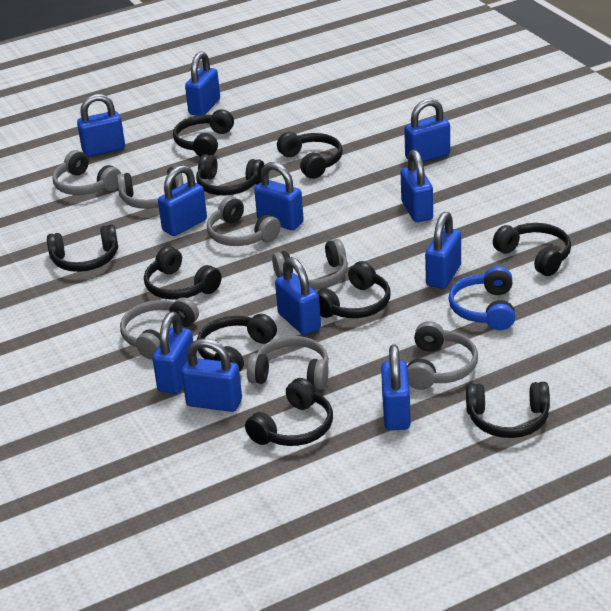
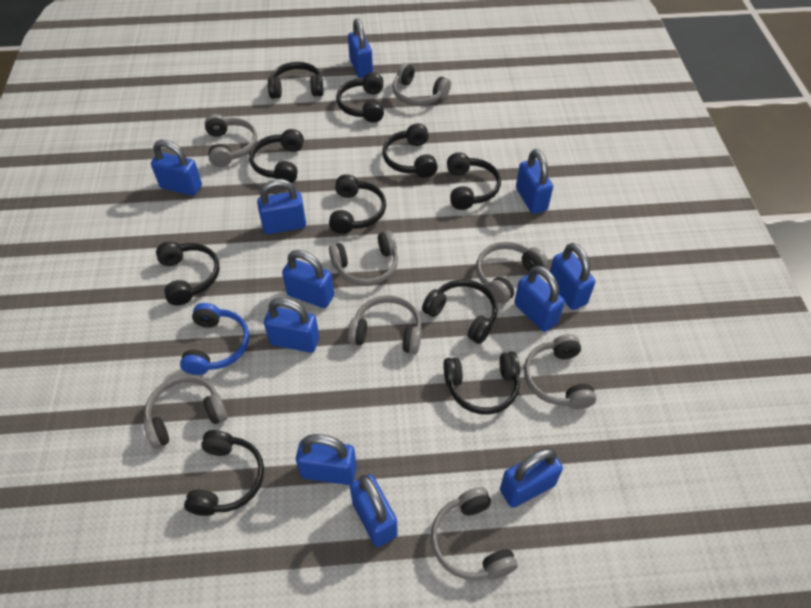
grey headphones: 7 -> 8

